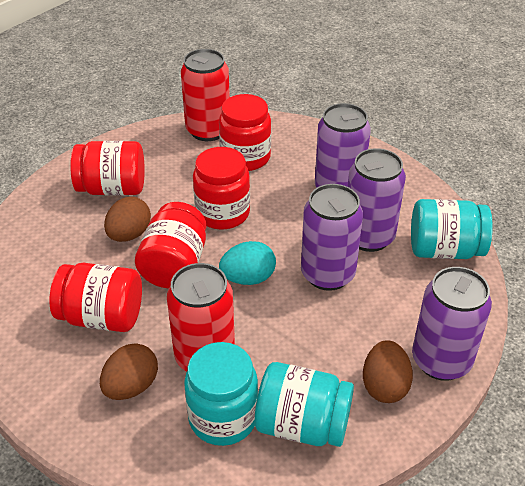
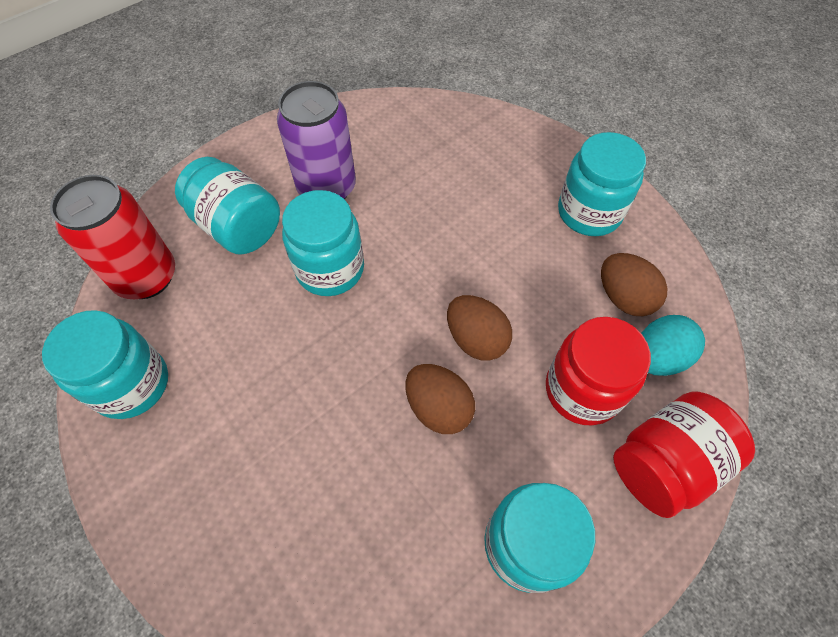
purple can: 4 -> 1
red can: 2 -> 1
red jar: 5 -> 2
turquoise jar: 3 -> 5

